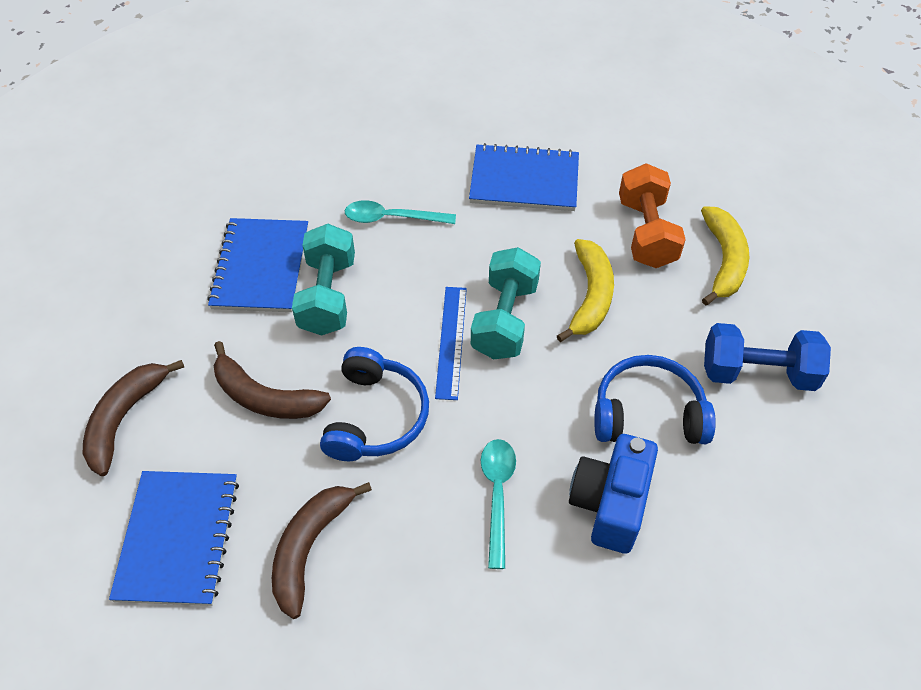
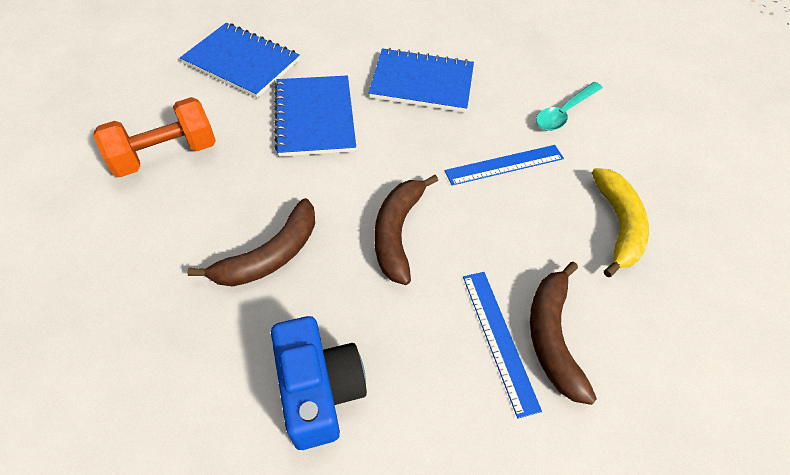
blue dumbbell: 1 -> 0
blue headphones: 2 -> 0
blue ruler: 1 -> 2
turquoise dumbbell: 2 -> 0
turquoise spoon: 2 -> 1
yellow banana: 2 -> 1

